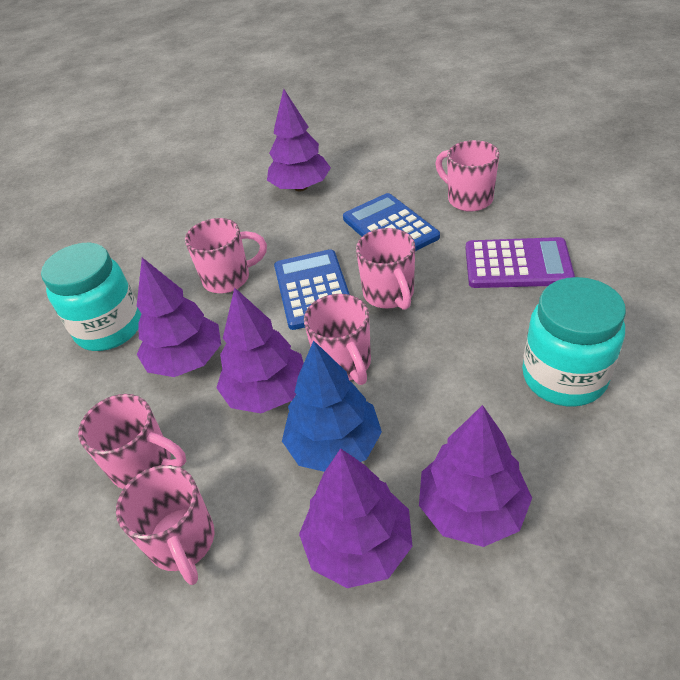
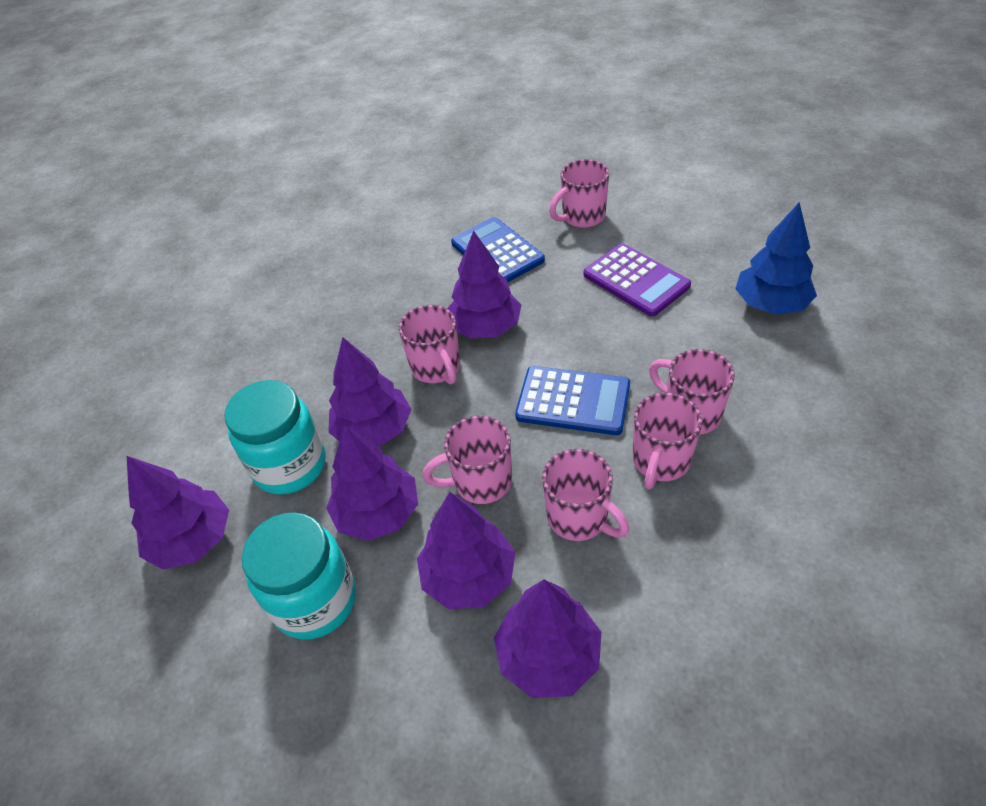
purple tree: 5 -> 6

